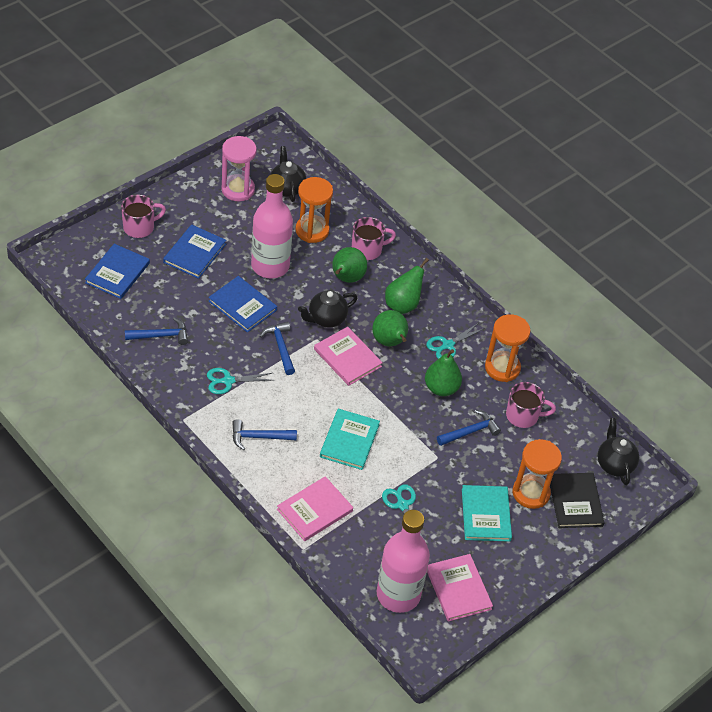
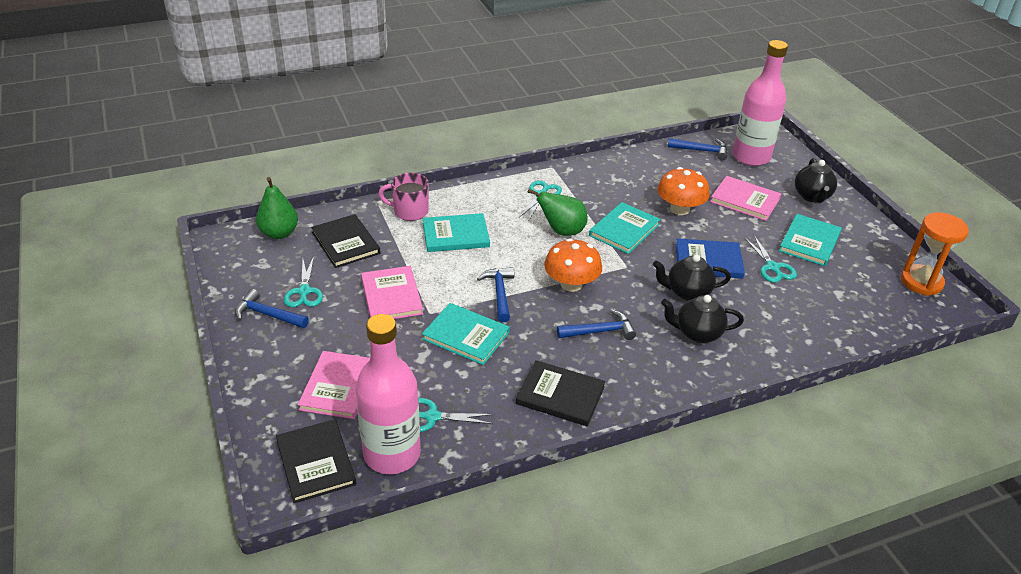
black book: 1 -> 3
blue book: 3 -> 1
green pear: 4 -> 2
orange hourglass: 3 -> 1
orange mushroom: 0 -> 2
pink hourglass: 1 -> 0
pink mug: 3 -> 1
turquoise book: 2 -> 4
turquoise scissors: 3 -> 4

